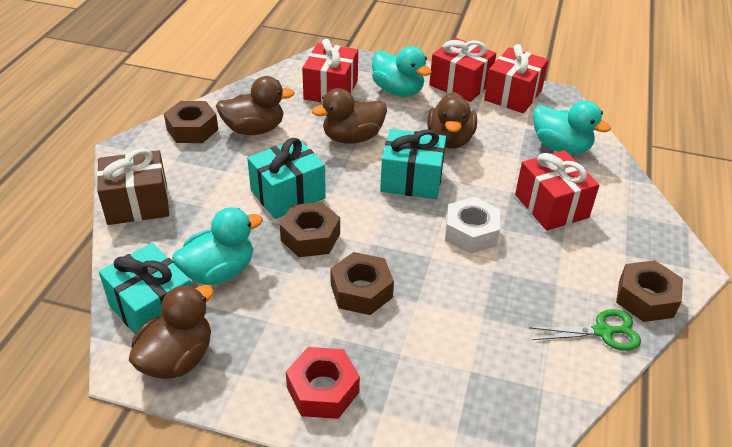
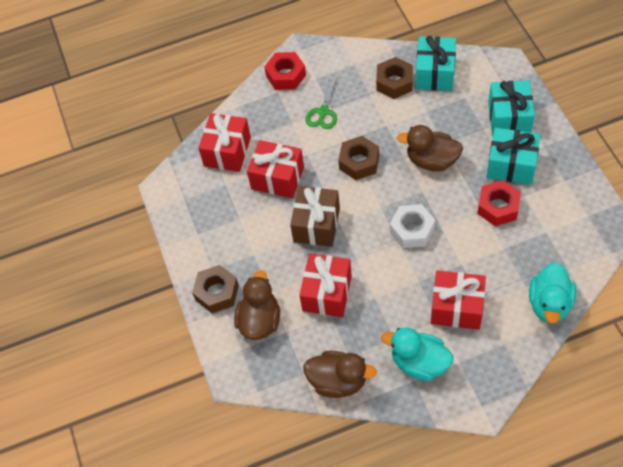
brown duck: 4 -> 3
brown nut: 4 -> 3
red nut: 1 -> 2
turquoise duck: 3 -> 2

